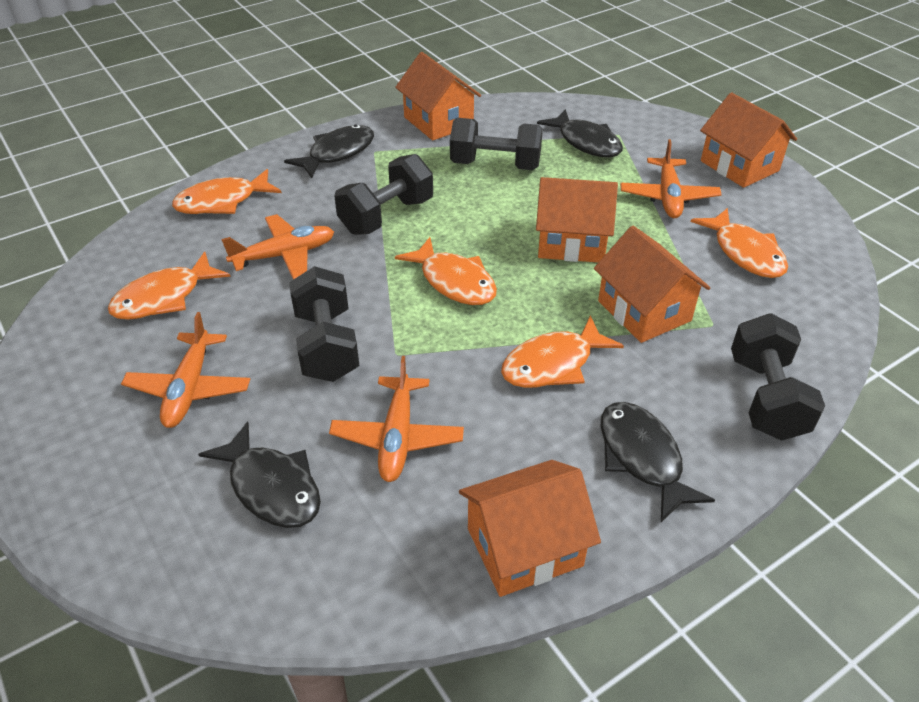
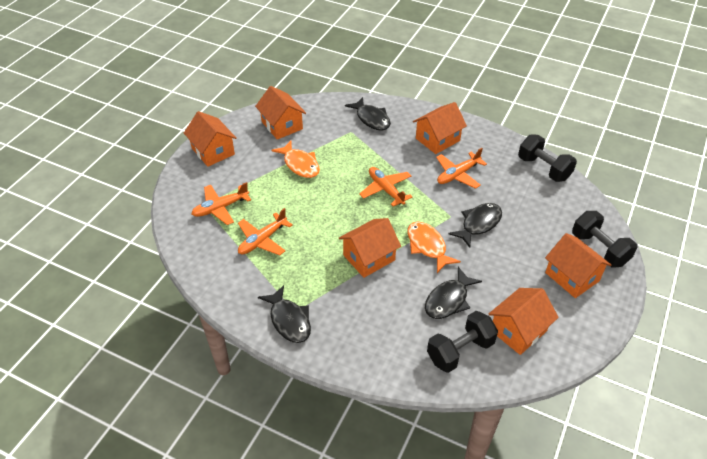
black dumbbell: 4 -> 3
orange fish: 5 -> 2
orange house: 5 -> 6

